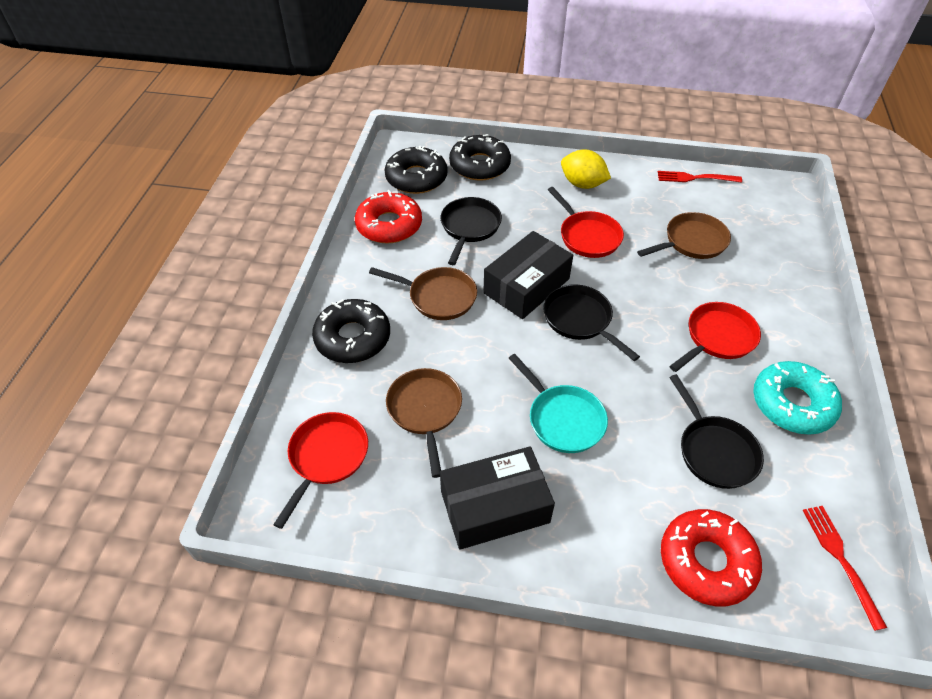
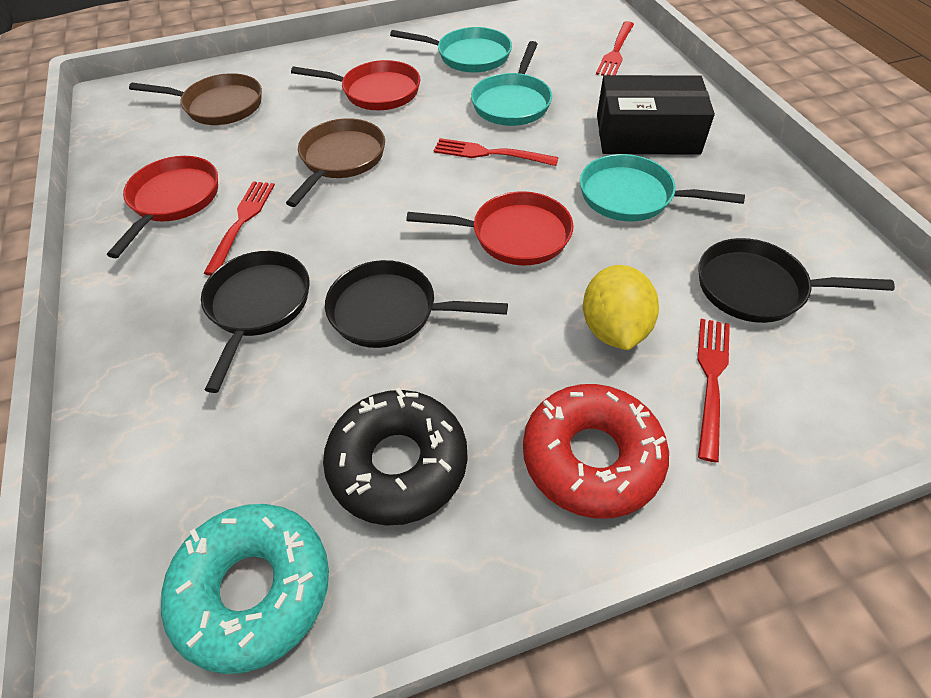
black box: 2 -> 1
black donut: 3 -> 1
brown pan: 3 -> 2
red donut: 2 -> 1
red fork: 2 -> 4
turquoise pan: 1 -> 3

